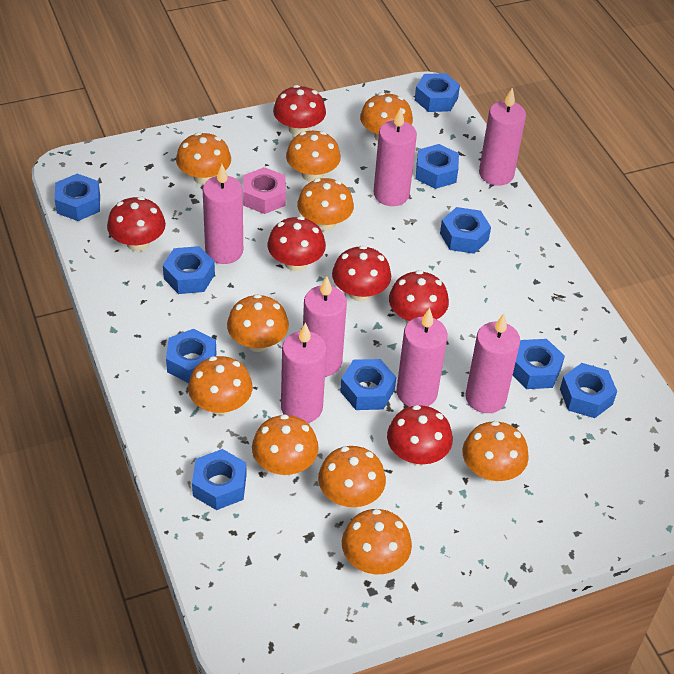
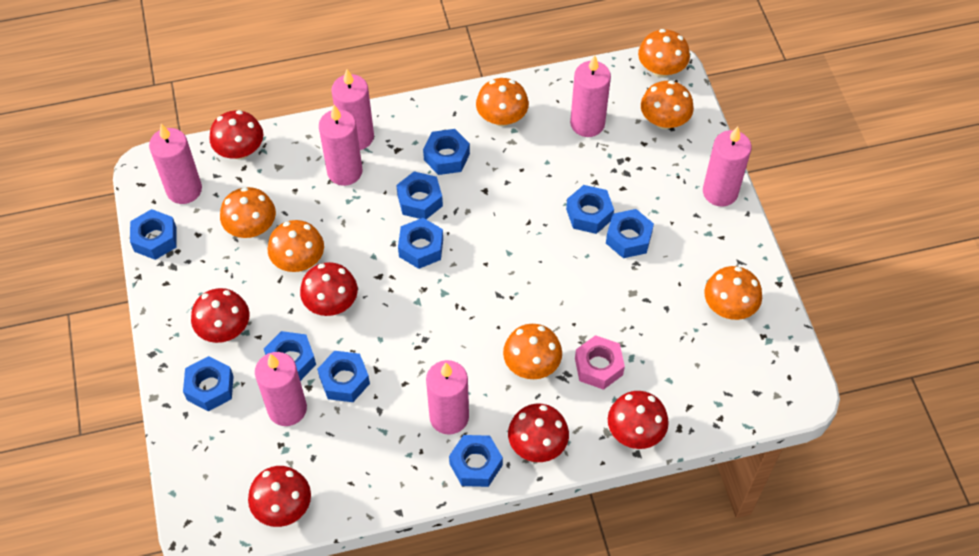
orange mushroom: 10 -> 7

